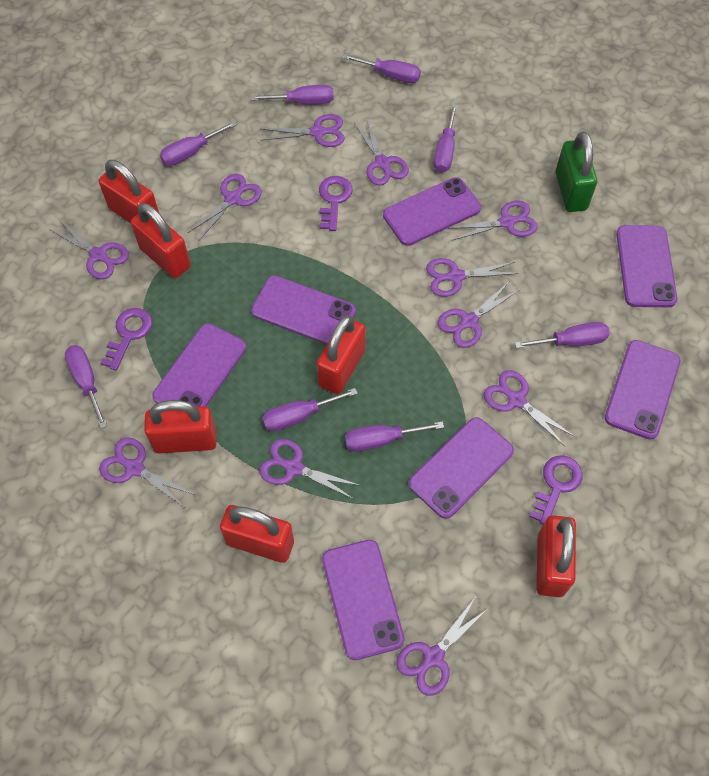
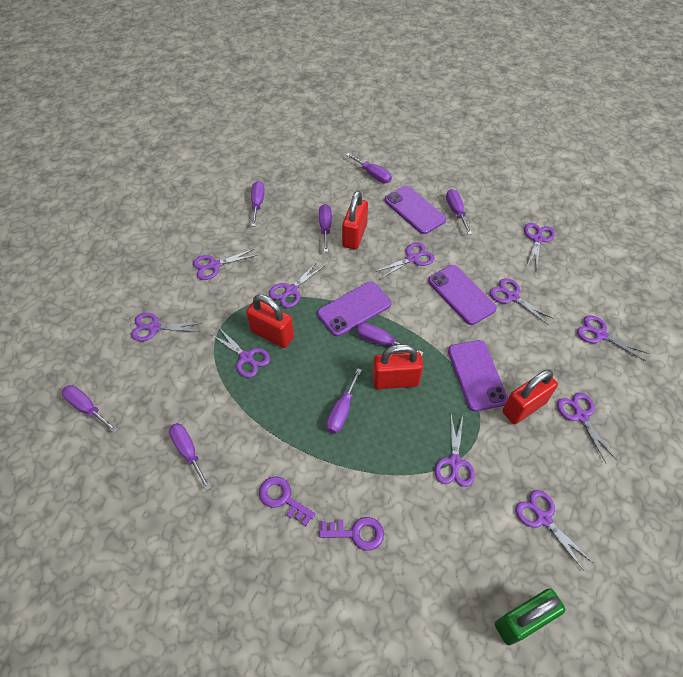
purple key: 3 -> 2
purple phone: 7 -> 4
red padlock: 6 -> 4

